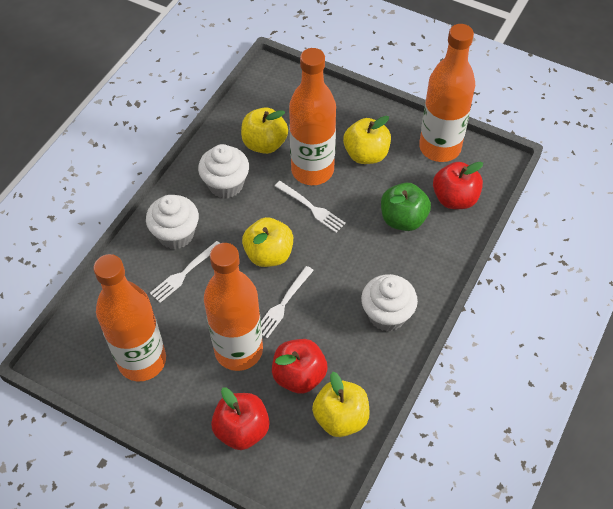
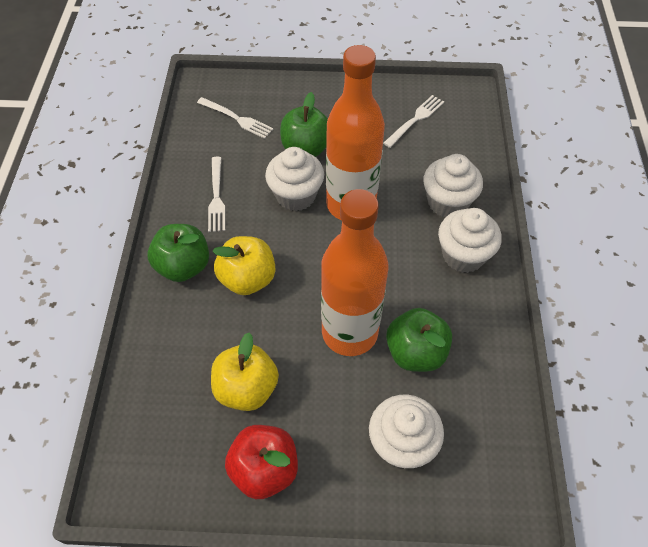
green apple: 1 -> 3
orange bottle: 4 -> 2
red apple: 3 -> 1
white cupcake: 3 -> 4
yellow apple: 4 -> 2

